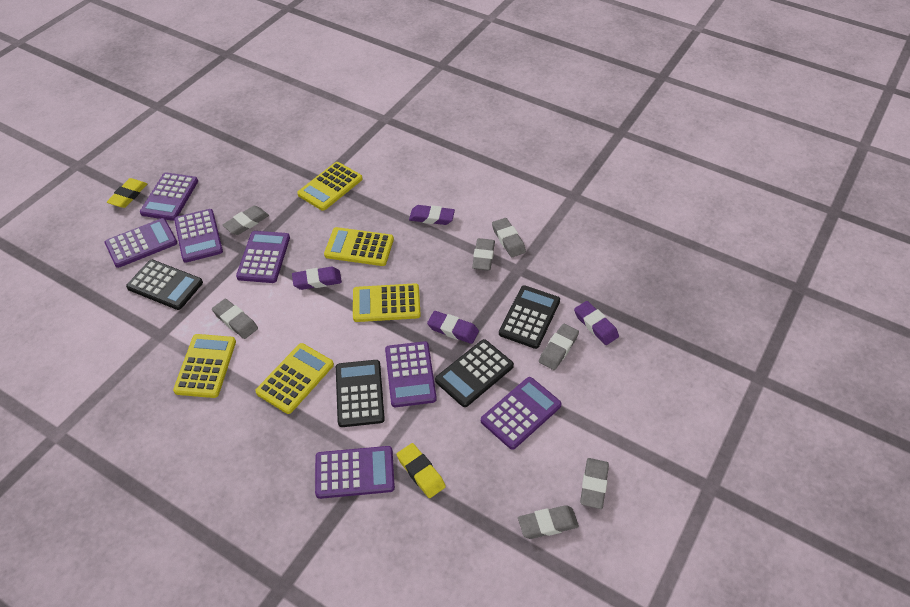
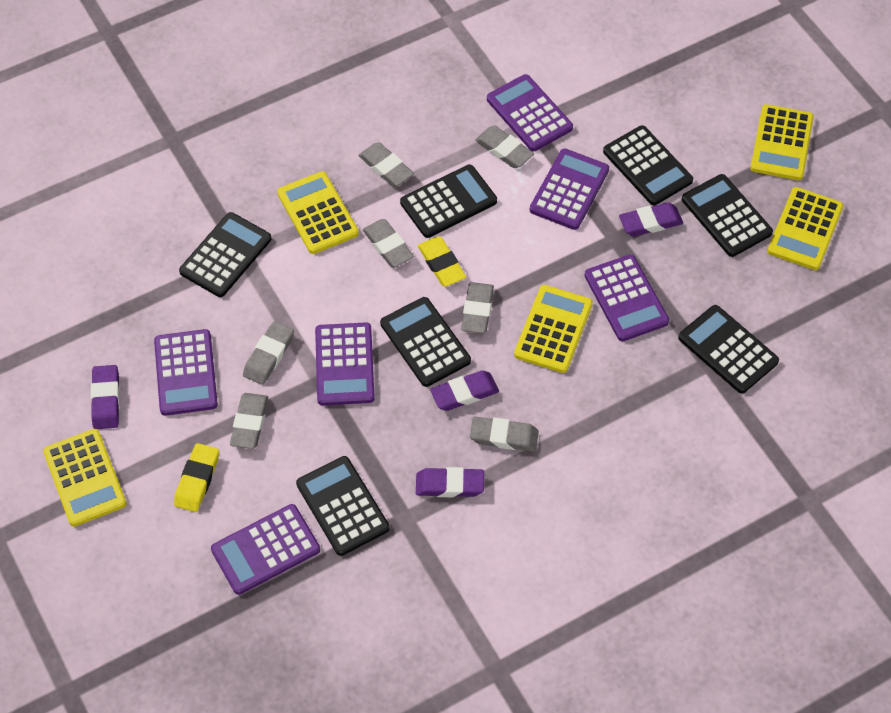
black calculator: 4 -> 7
purple calculator: 7 -> 6

